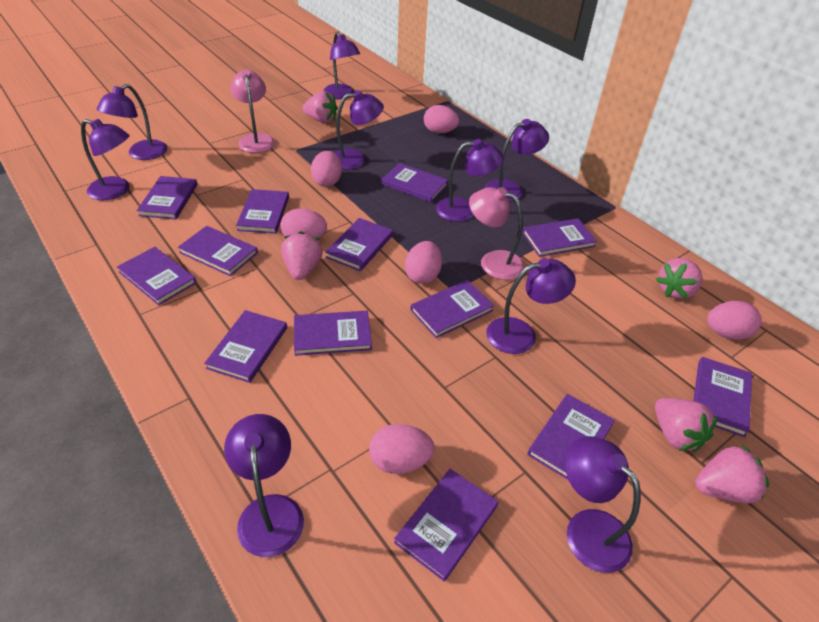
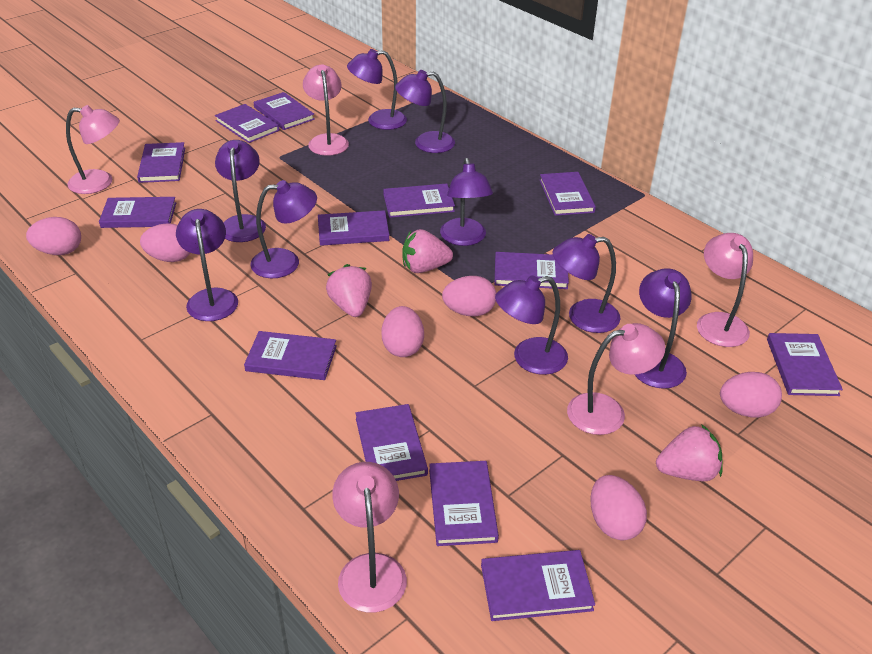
pink lamp: 2 -> 5
pink strawberry: 5 -> 3

